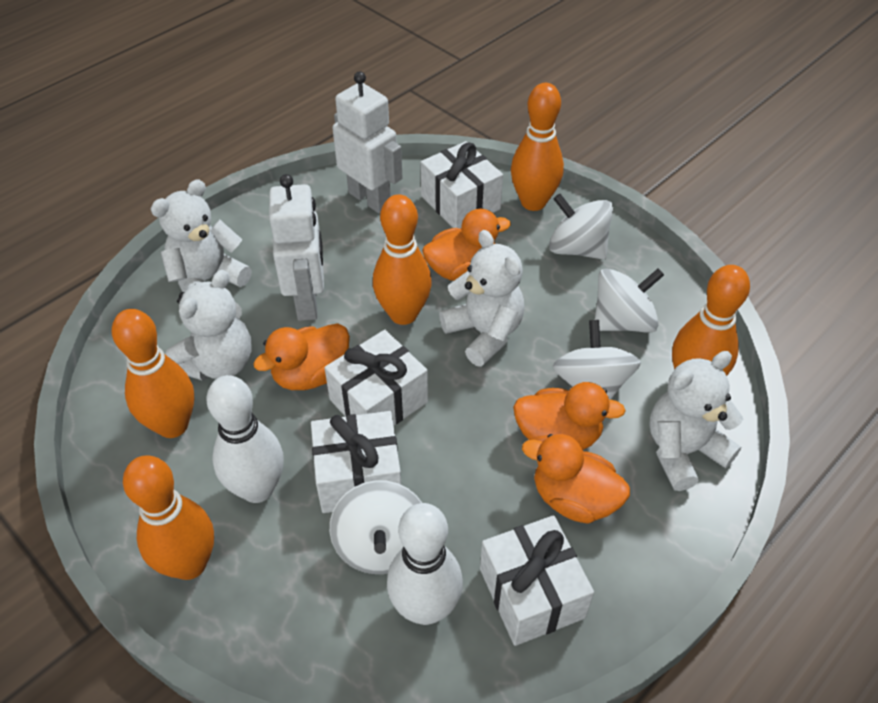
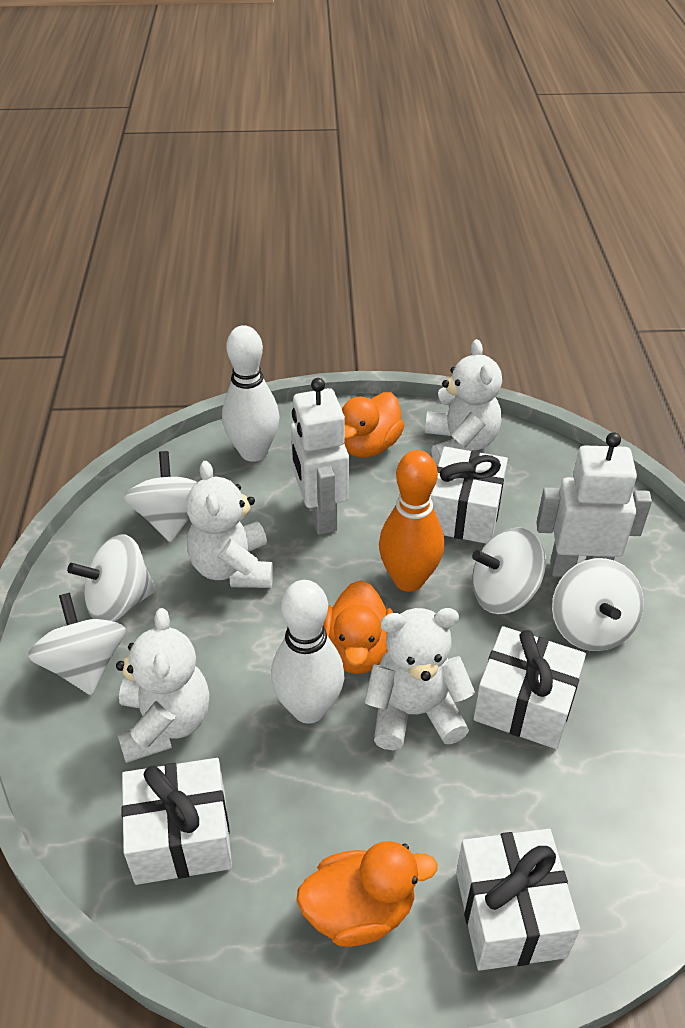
orange bowling pin: 5 -> 1
orange duck: 4 -> 3
white spinning top: 4 -> 5

